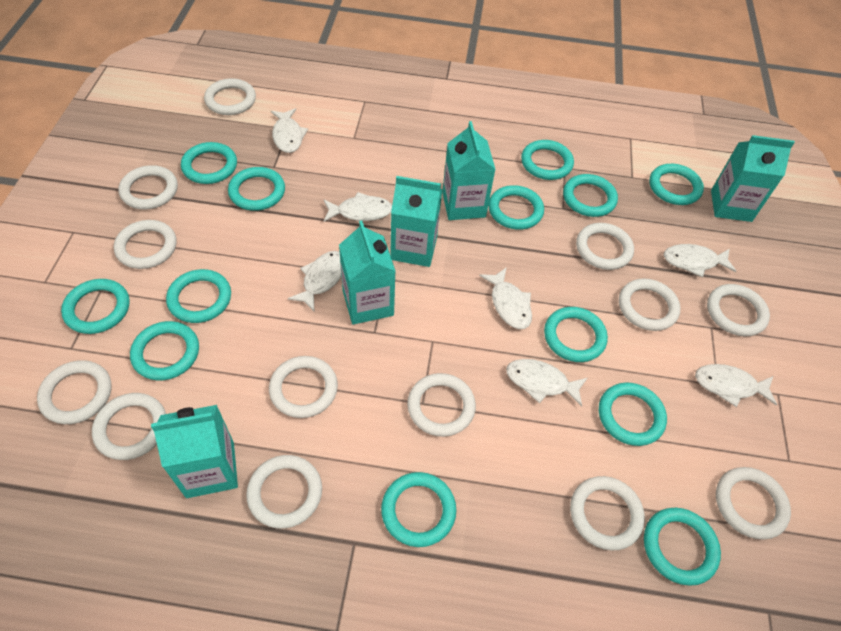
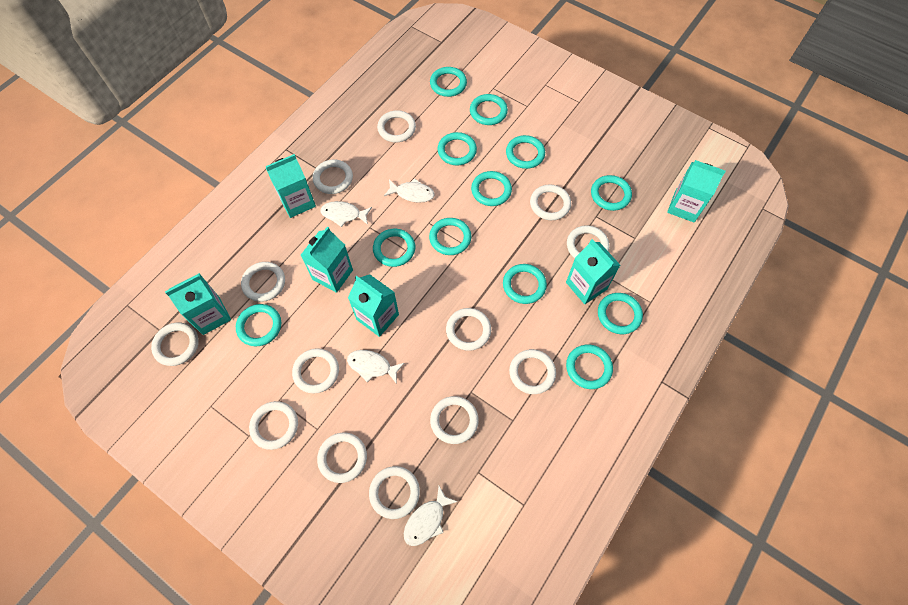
turquoise carton: 5 -> 6
turquoise ring: 13 -> 12
white fish: 7 -> 4

